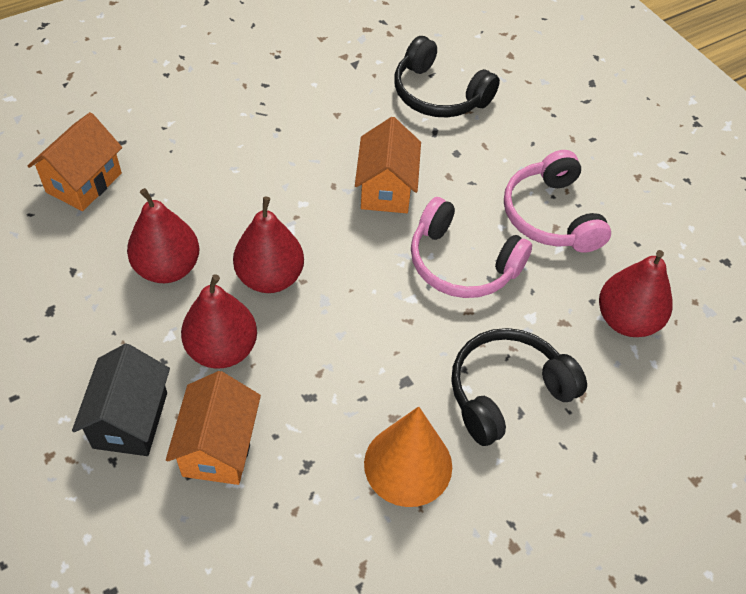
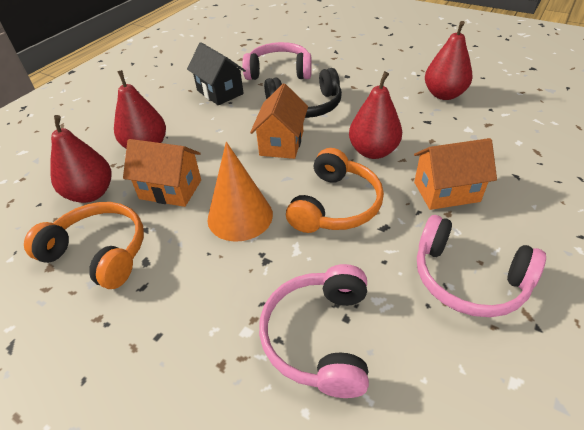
black headphones: 2 -> 1
orange headphones: 0 -> 2
pink headphones: 2 -> 3

